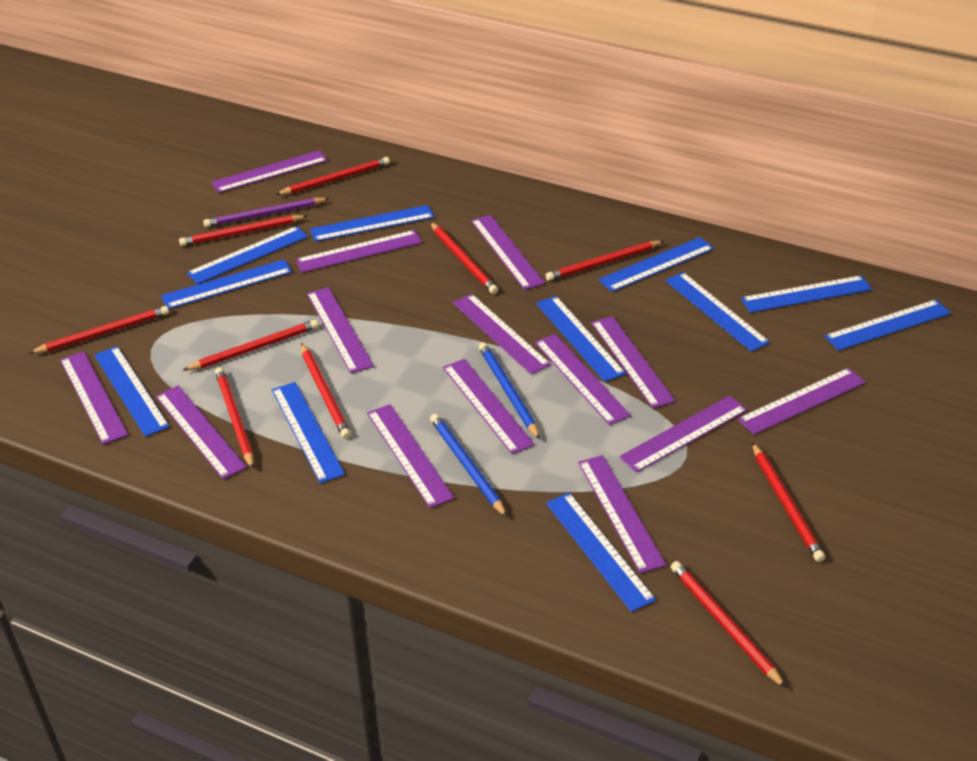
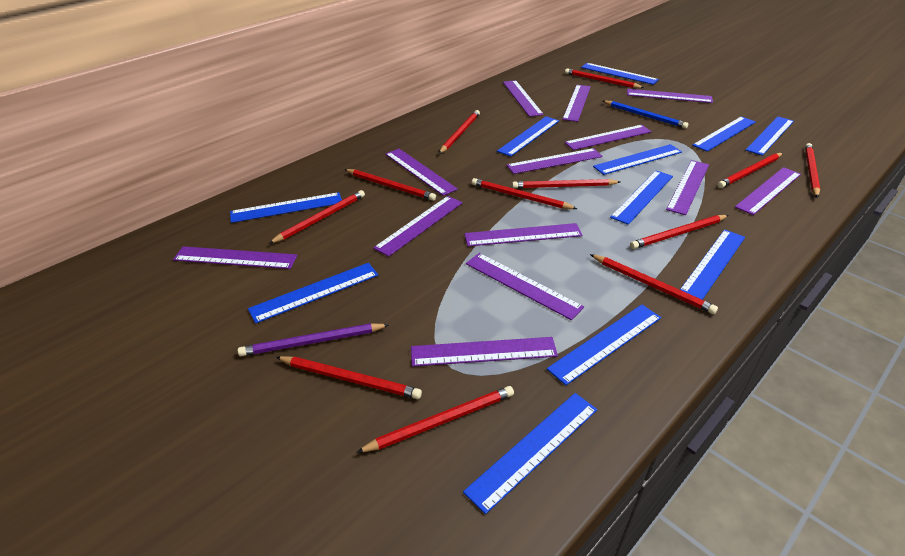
blue pencil: 2 -> 1
purple ruler: 14 -> 13
red pencil: 10 -> 12

